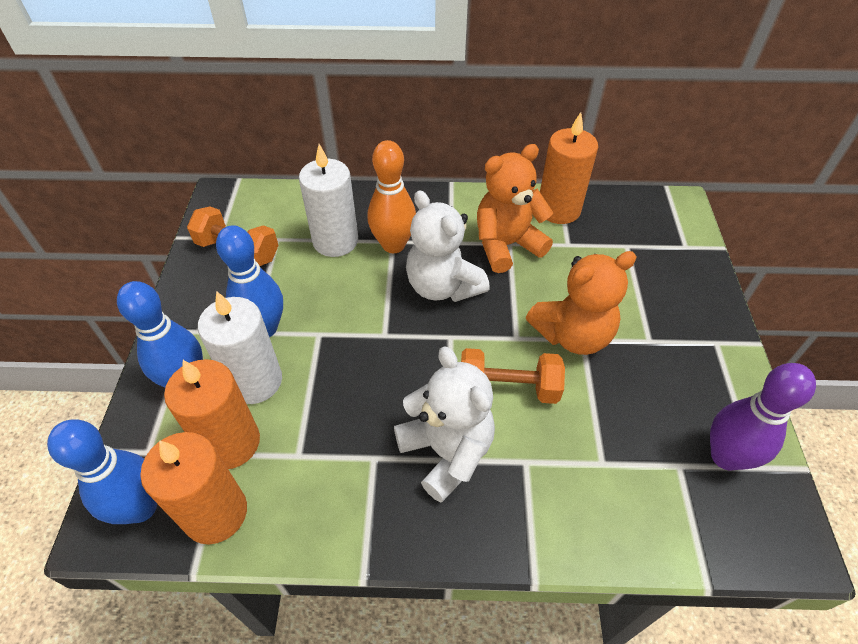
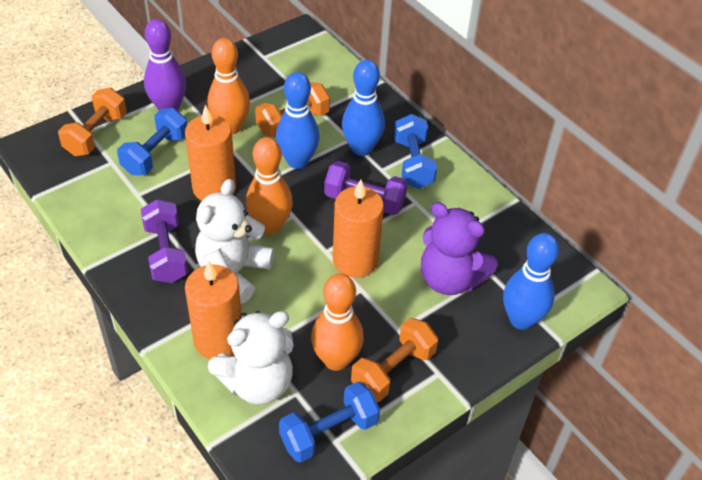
blue dumbbell: 0 -> 3
orange bowling pin: 1 -> 3
orange dumbbell: 2 -> 3
orange teddy bear: 2 -> 0
purple dumbbell: 0 -> 2
purple teddy bear: 0 -> 1
white candle: 2 -> 0

